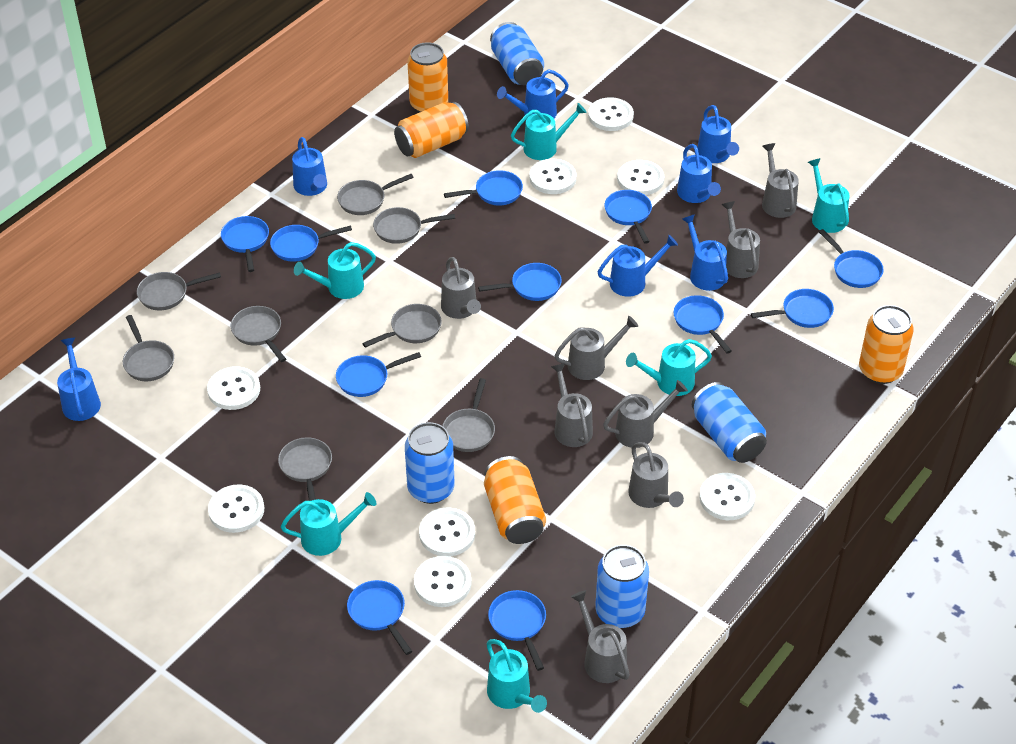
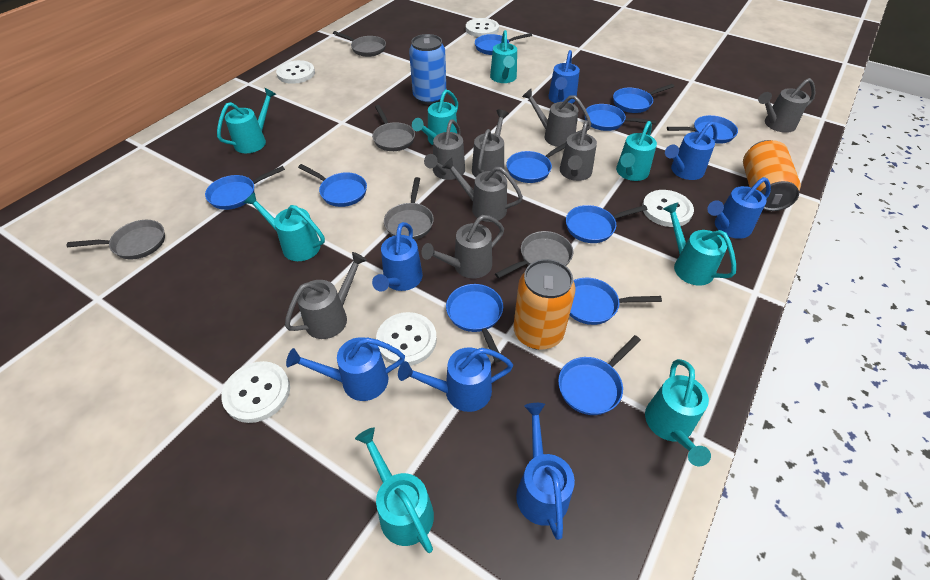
blue can: 4 -> 1
grey pan: 8 -> 5
orange can: 4 -> 2
turquoise watering can: 6 -> 8
white button: 8 -> 5

